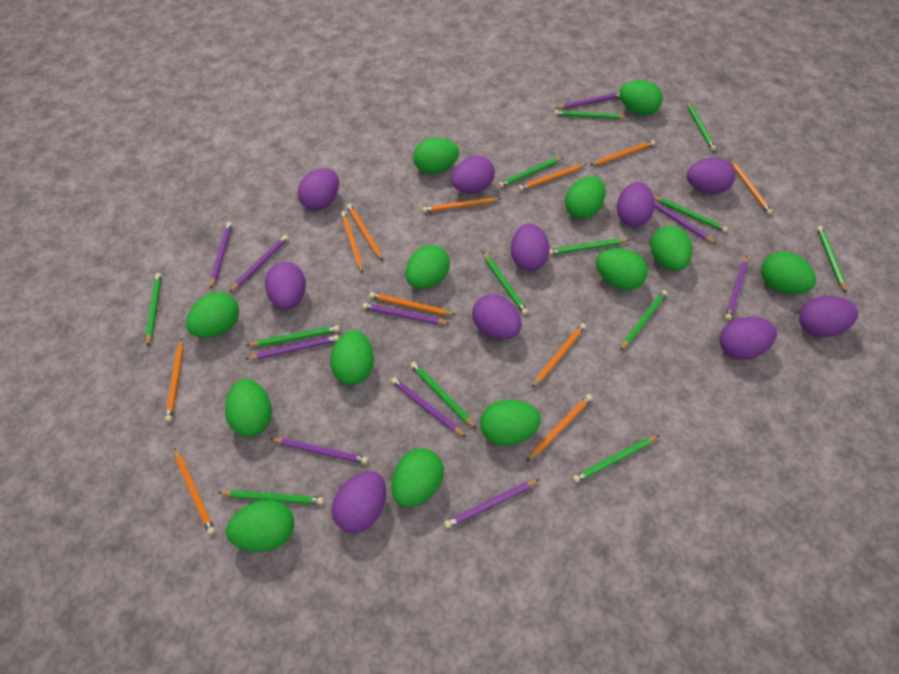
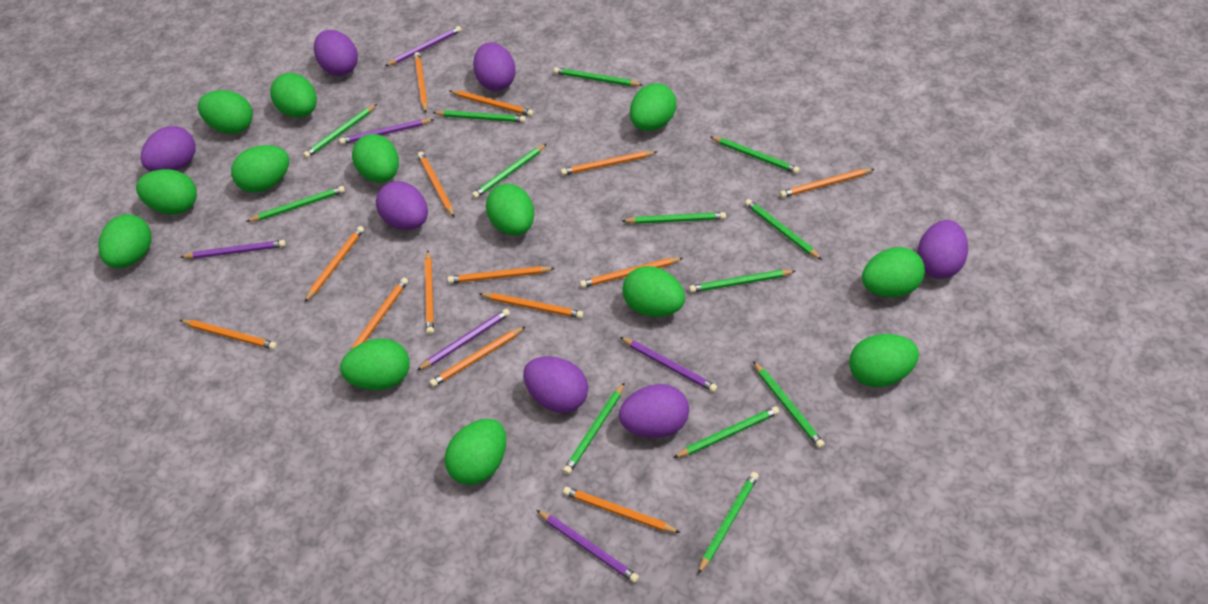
orange pencil: 11 -> 14
purple egg: 10 -> 7
purple pencil: 10 -> 6

